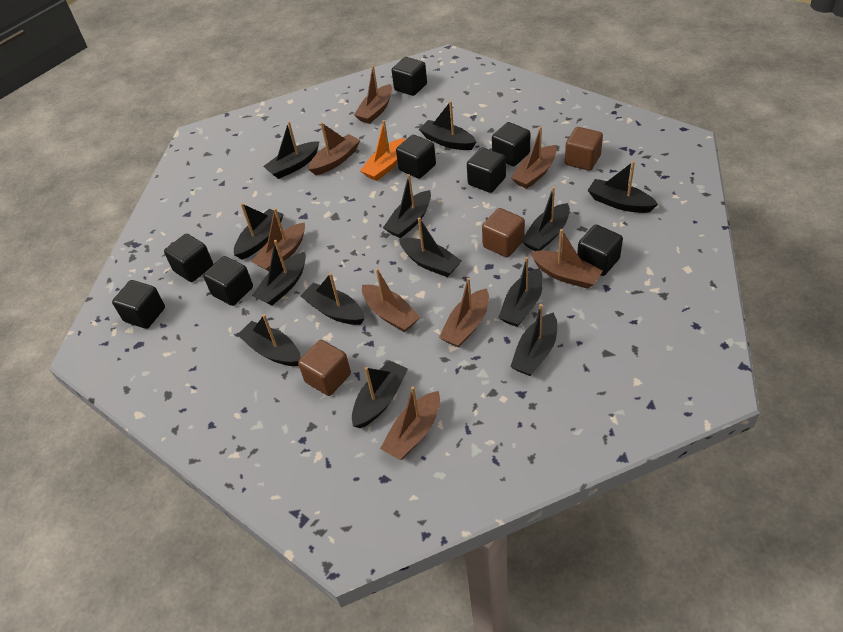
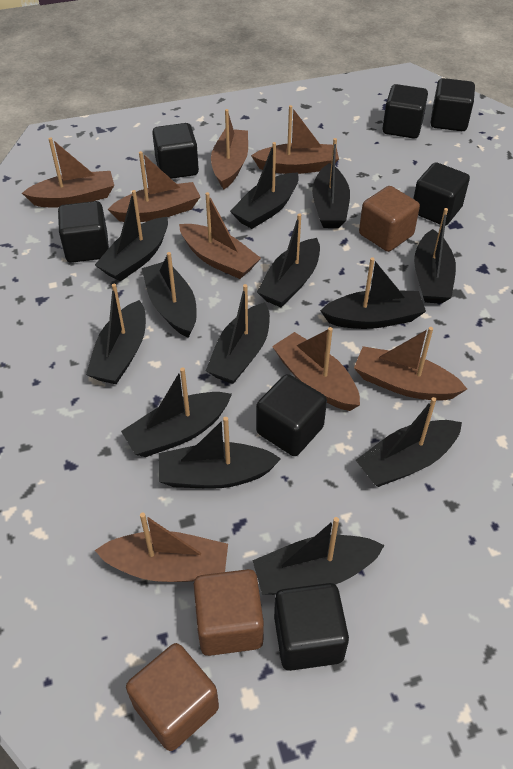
black cube: 8 -> 7
orange boat: 1 -> 0

